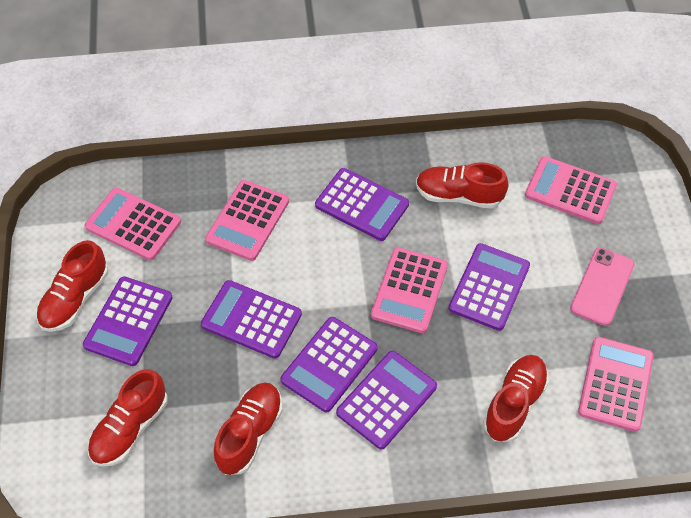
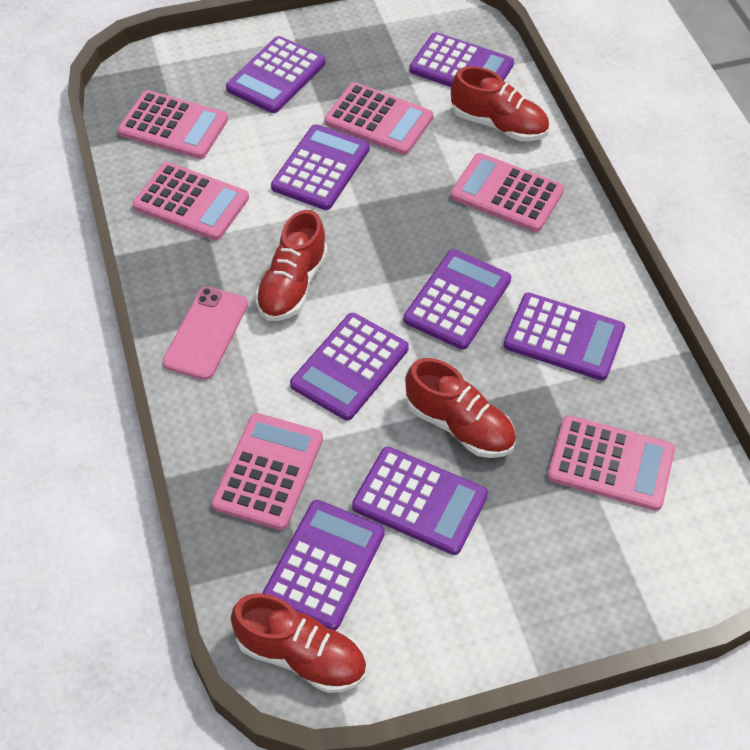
pink calculator: 5 -> 6
purple calculator: 6 -> 8
red shoe: 5 -> 4

